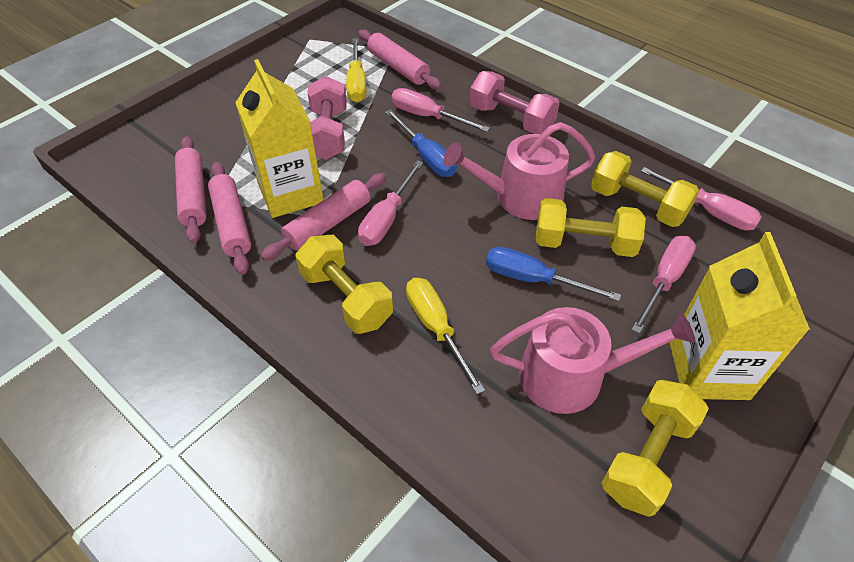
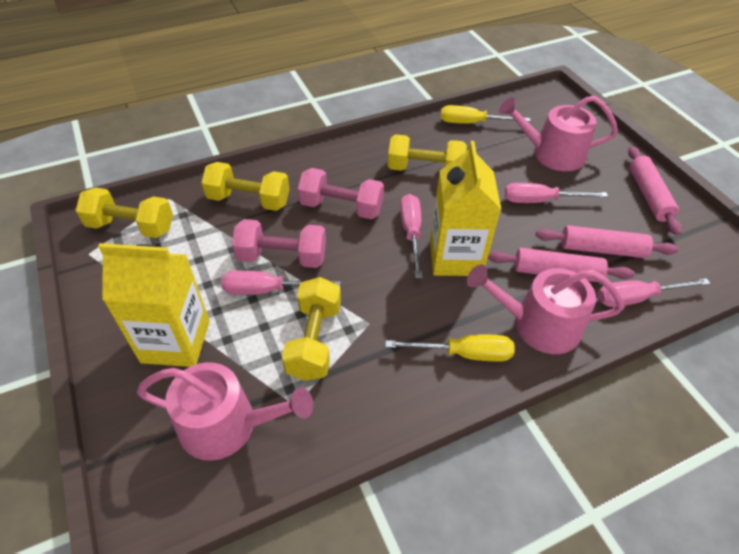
blue screwdriver: 2 -> 0
pink rolling pin: 4 -> 3
pink watering can: 2 -> 3

